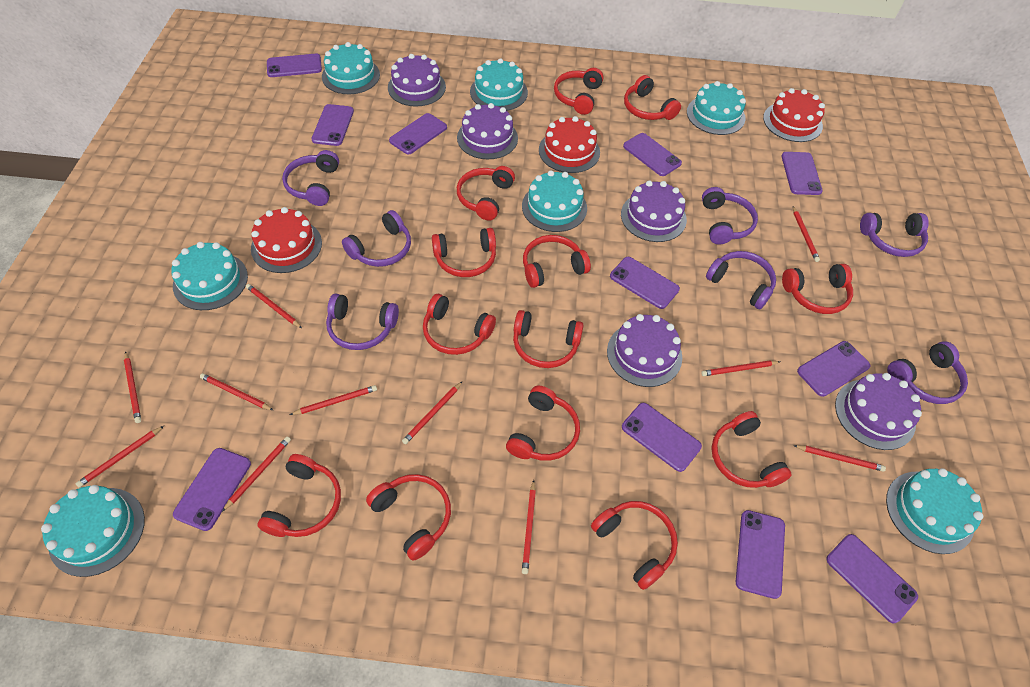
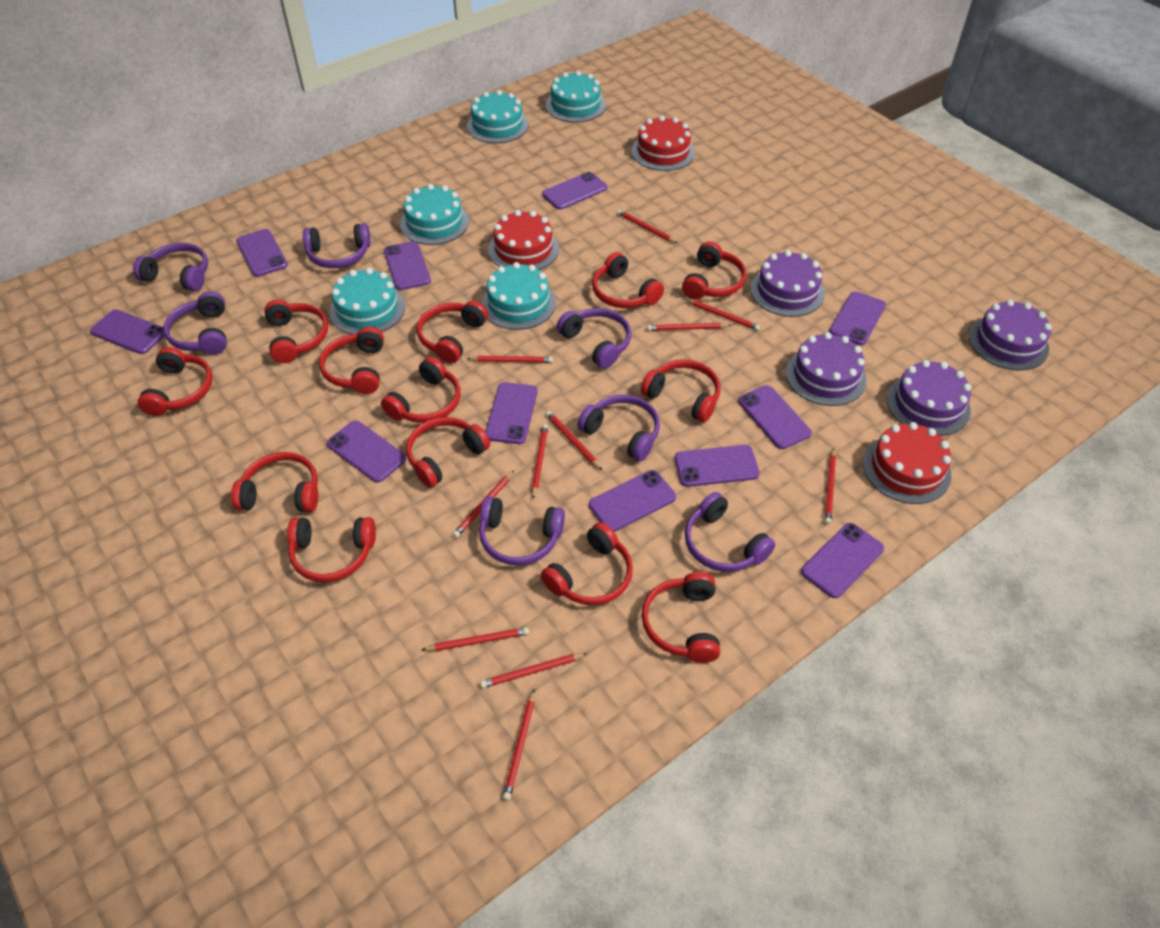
purple cake: 5 -> 4
turquoise cake: 7 -> 5

